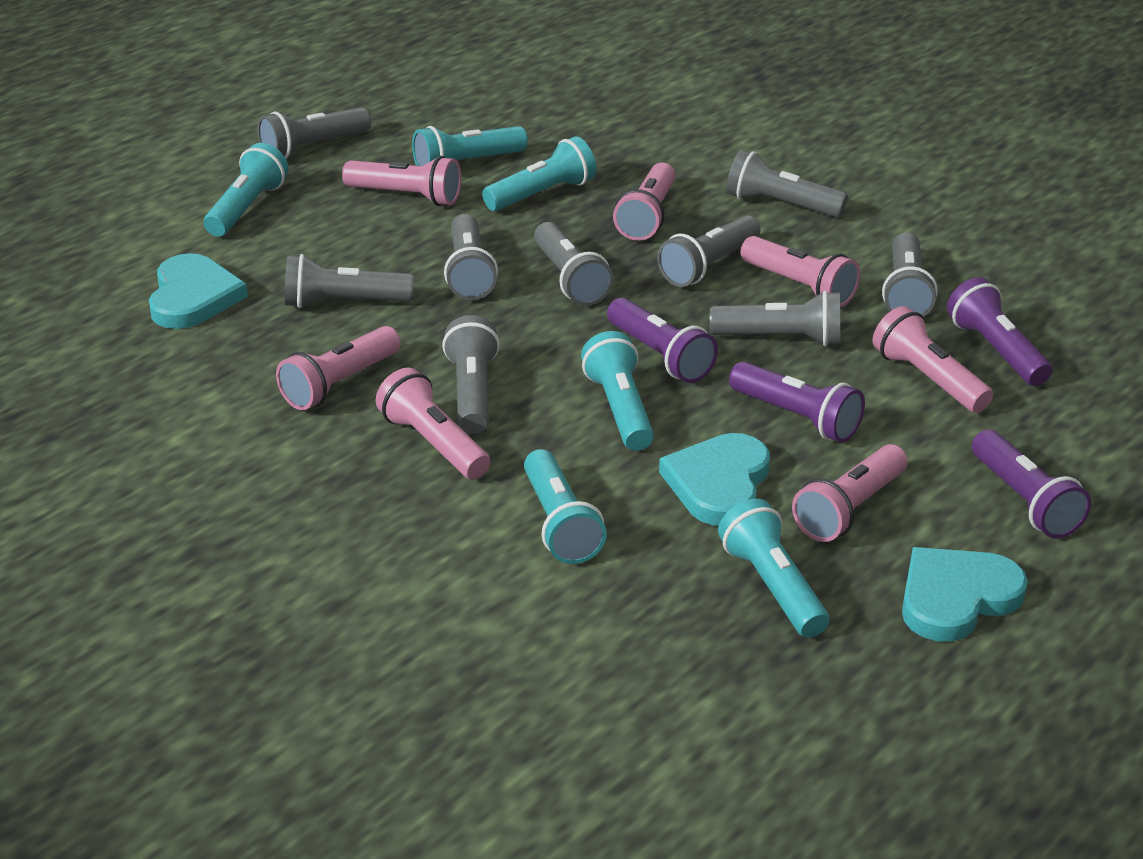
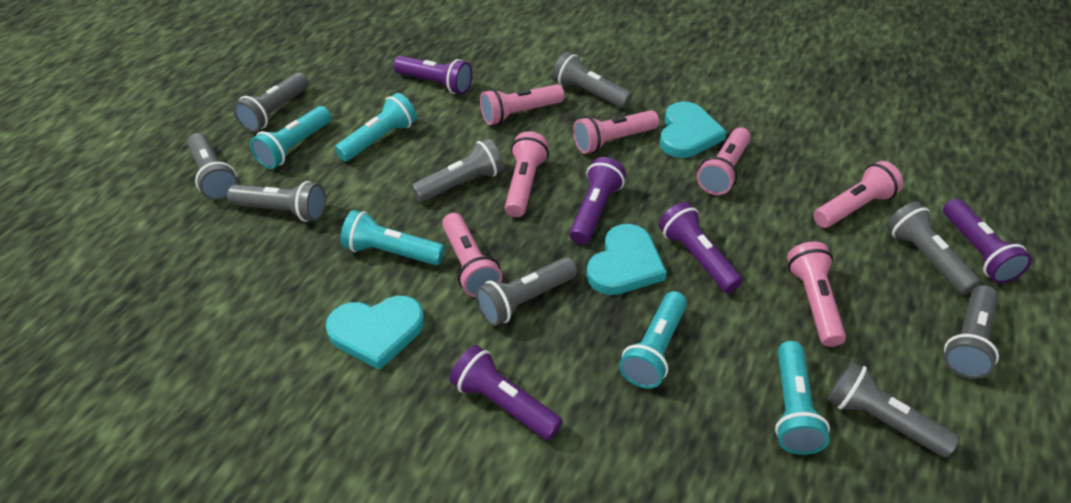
purple flashlight: 4 -> 5
turquoise flashlight: 6 -> 5

